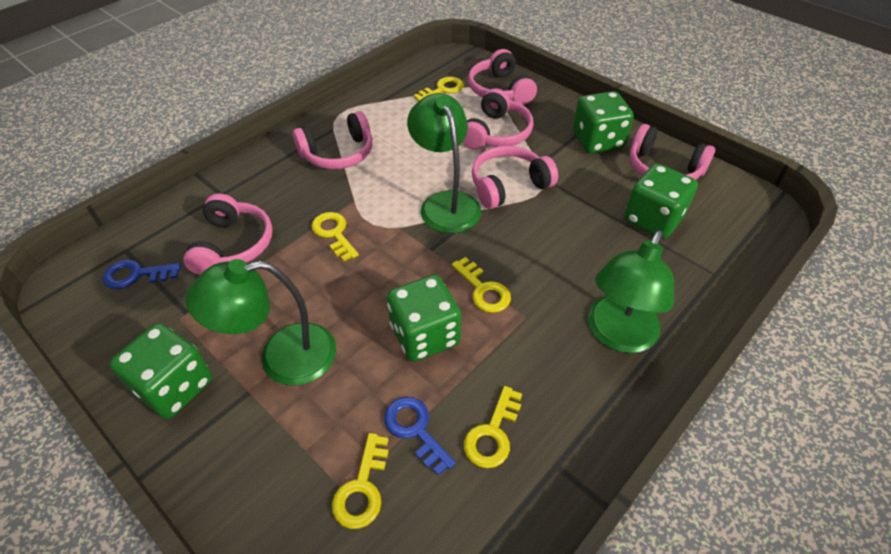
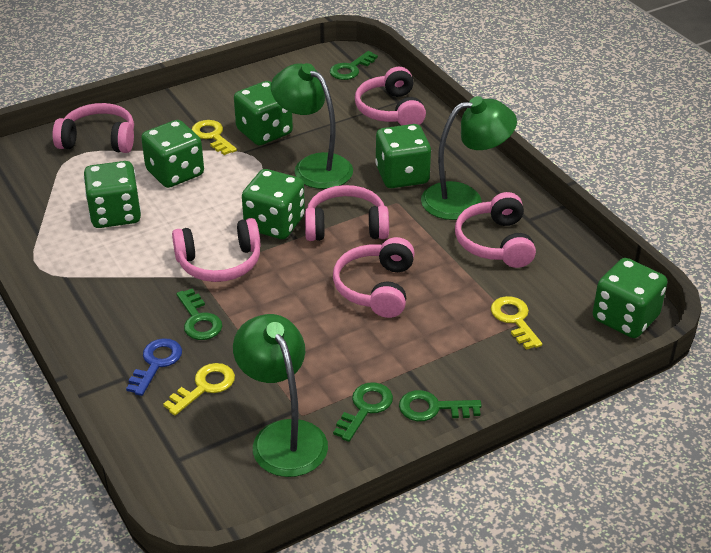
blue key: 2 -> 1
green dice: 4 -> 6
green key: 0 -> 4
yellow key: 5 -> 3

